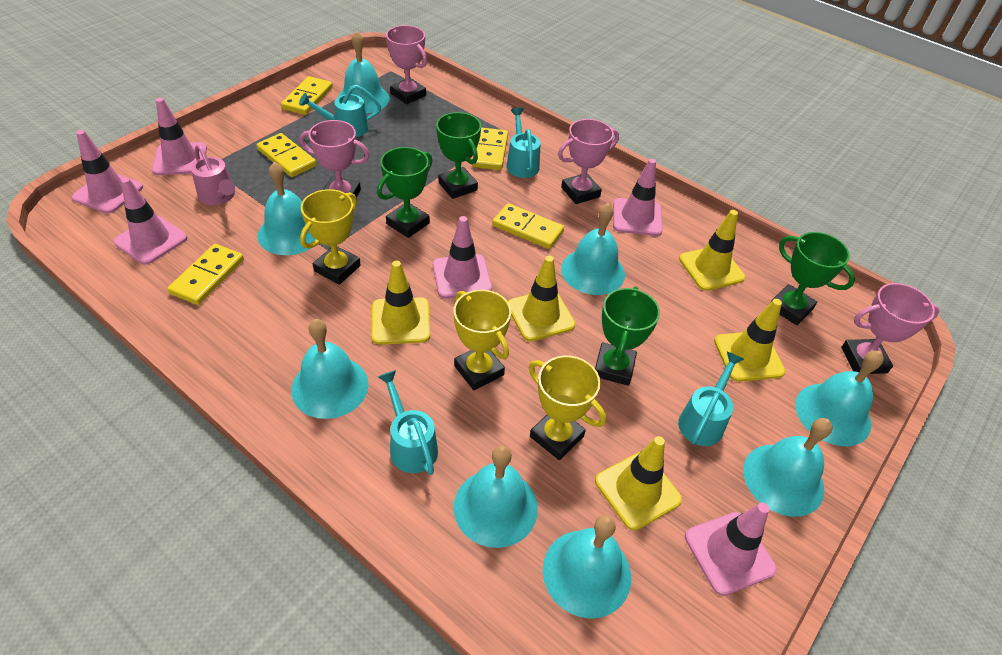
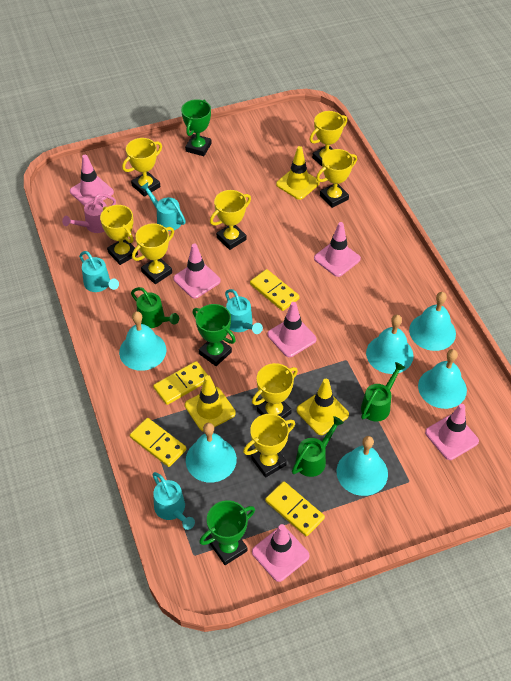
green trophy: 4 -> 3
green watering can: 0 -> 3
pink trophy: 4 -> 0
turquoise bell: 8 -> 6
yellow domino: 5 -> 4
yellow traffic cone: 5 -> 3
yellow trophy: 3 -> 8

